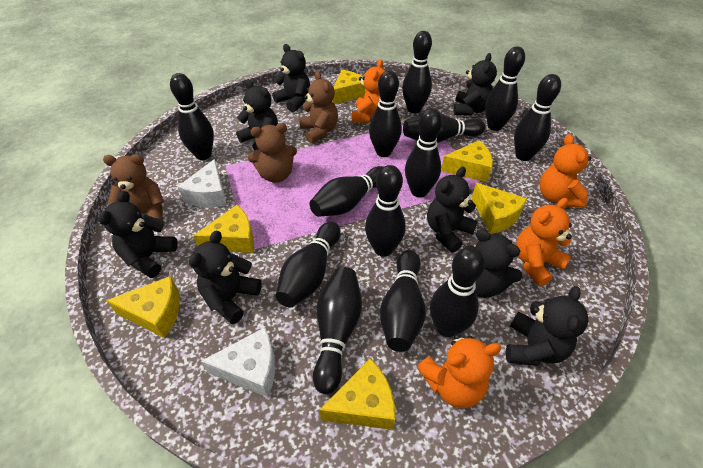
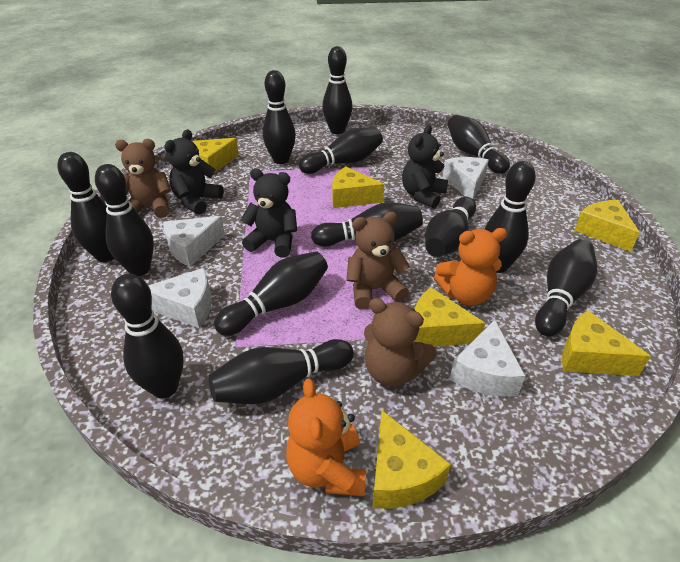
black teddy bear: 8 -> 3
orange teddy bear: 4 -> 2
white cheese: 2 -> 4

